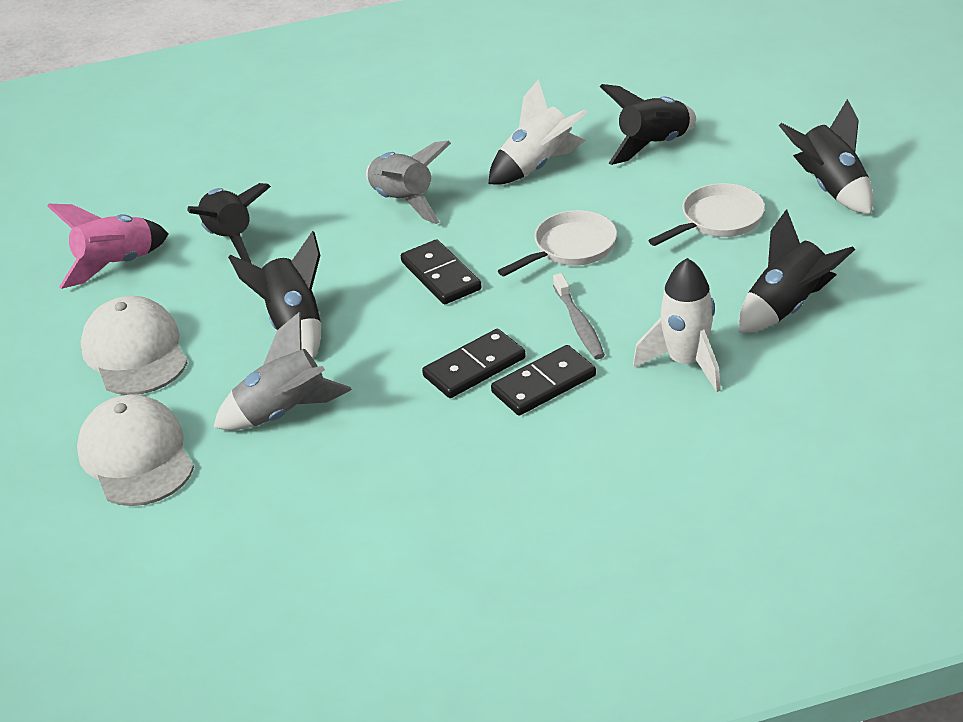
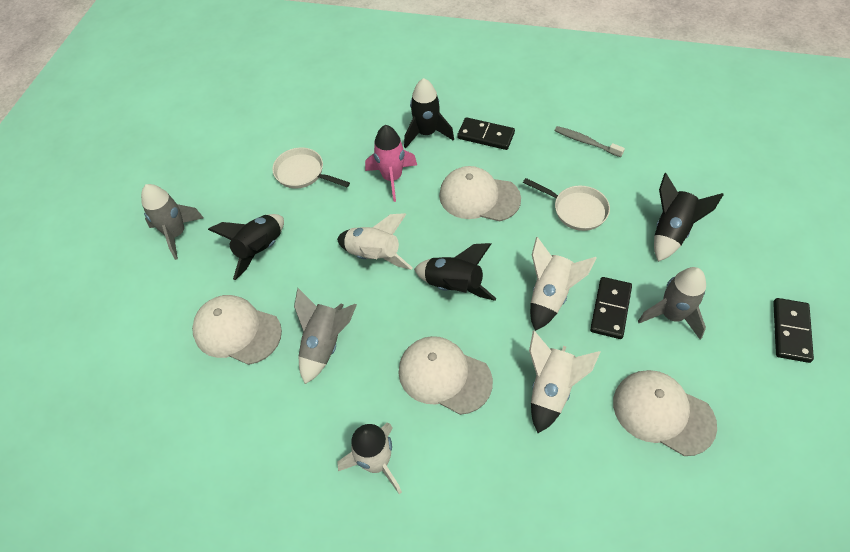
black rocket: 5 -> 4
grey rocket: 2 -> 3
white cap: 2 -> 4
white rocket: 2 -> 4

